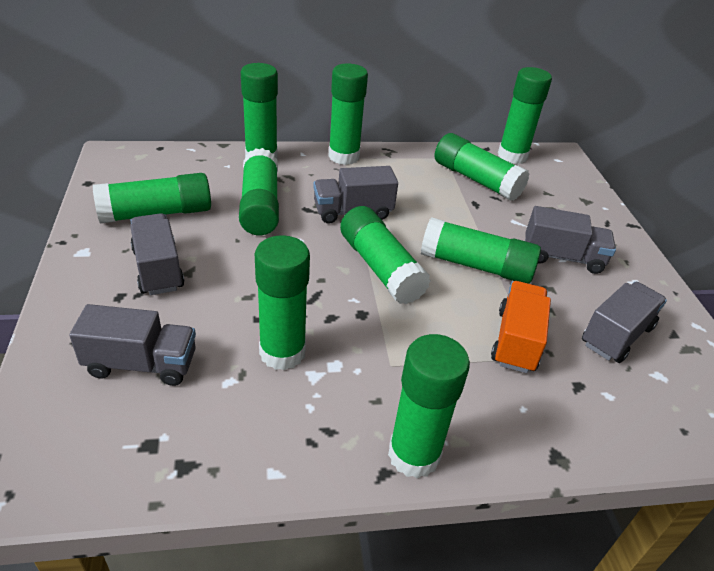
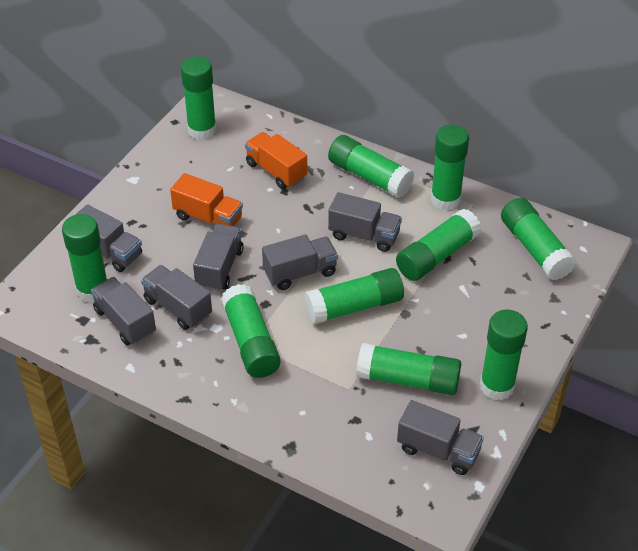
grey truck: 5 -> 7
orange truck: 1 -> 2

